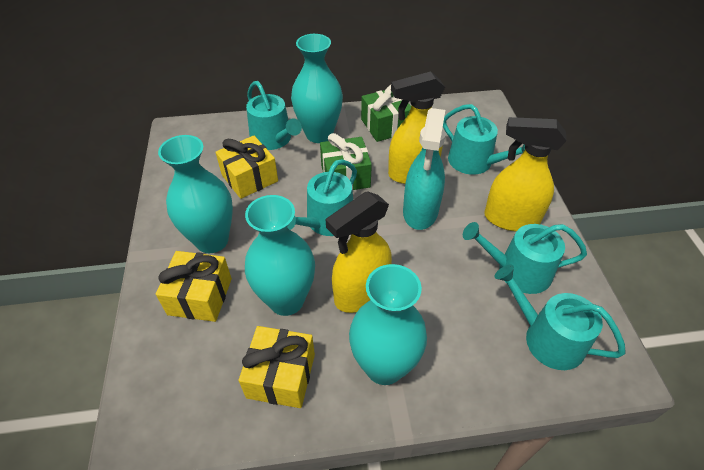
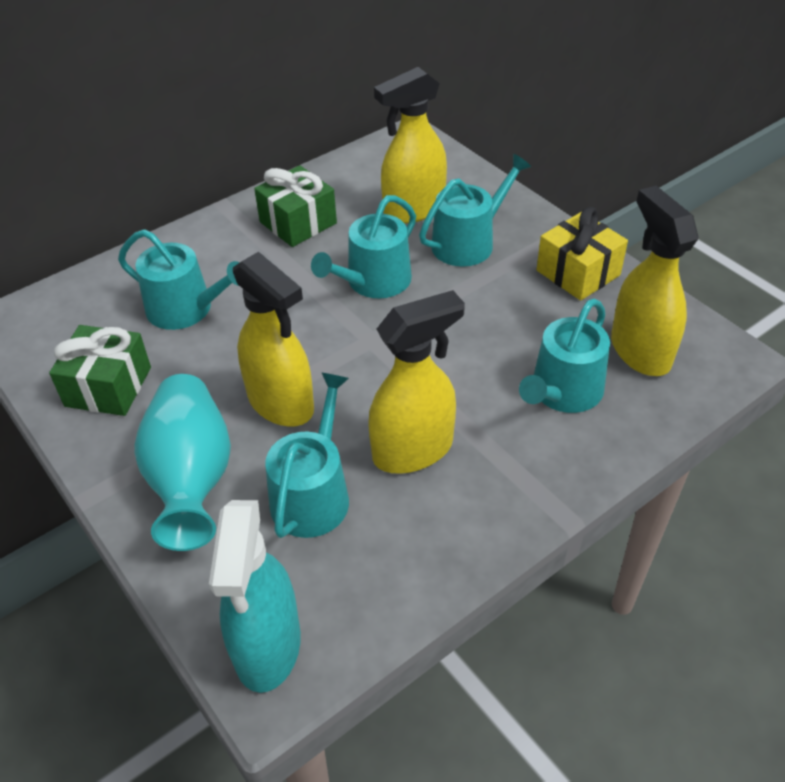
turquoise vase: 4 -> 1
yellow gift: 3 -> 1
yellow spray bottle: 3 -> 4

